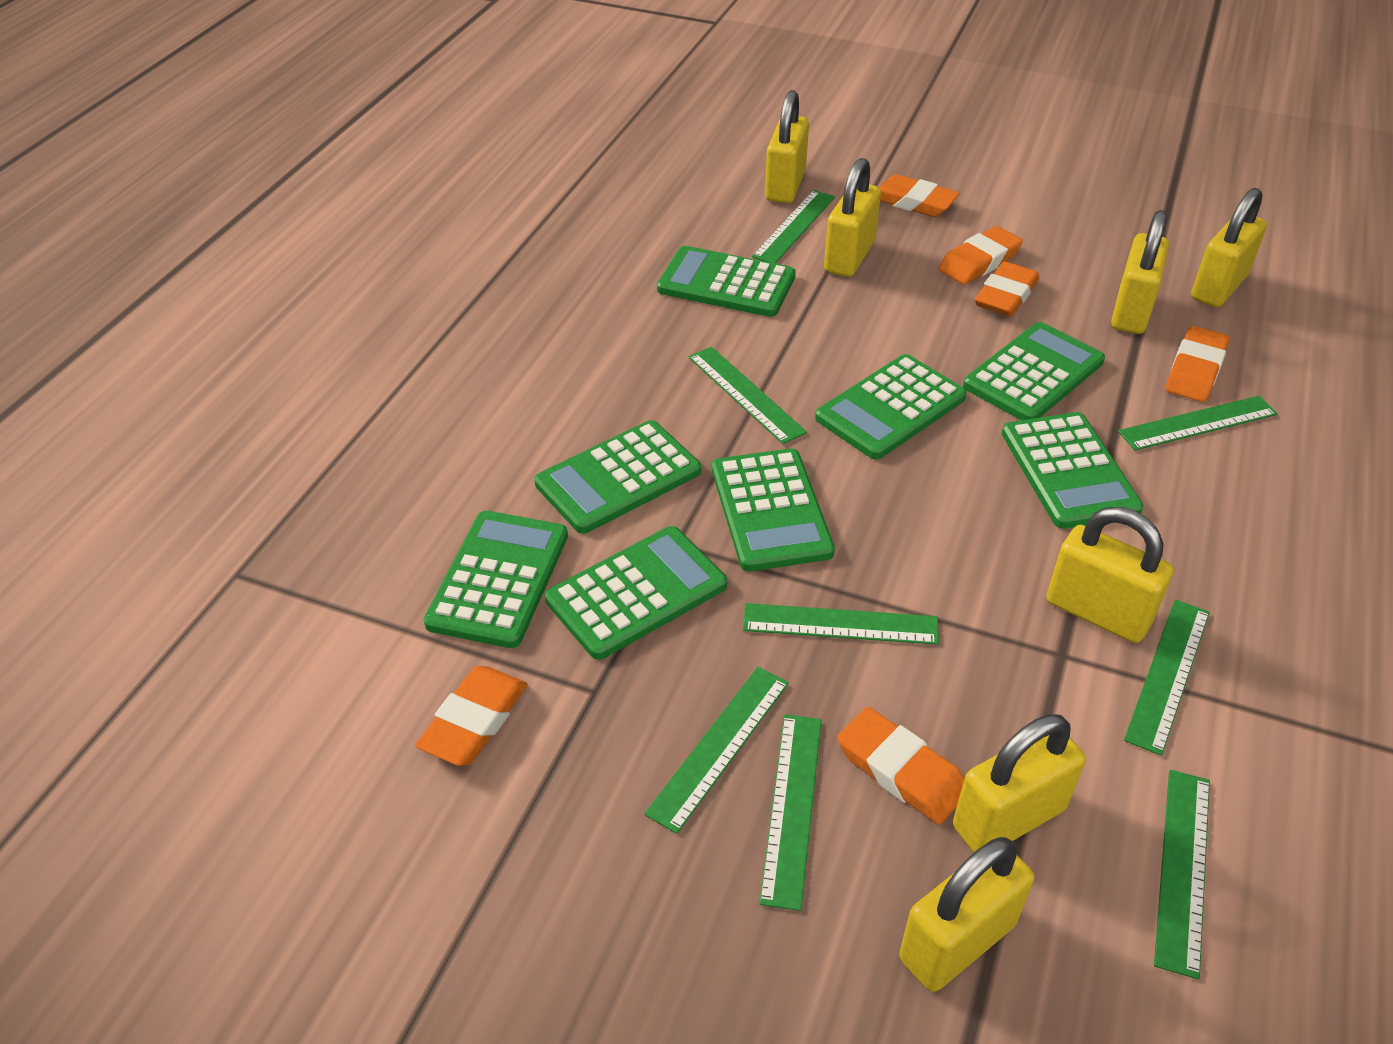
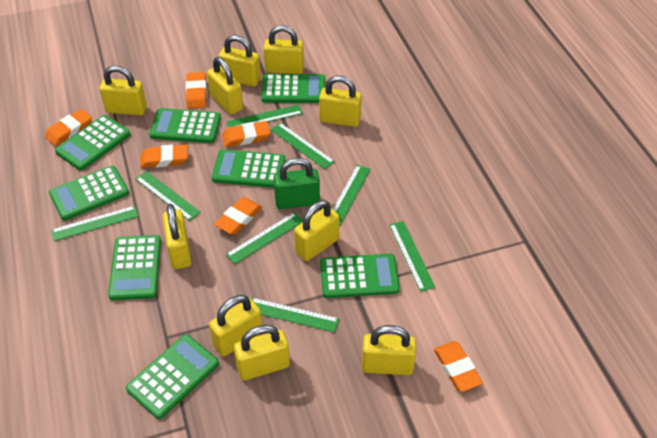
green padlock: 0 -> 1
yellow padlock: 7 -> 10

